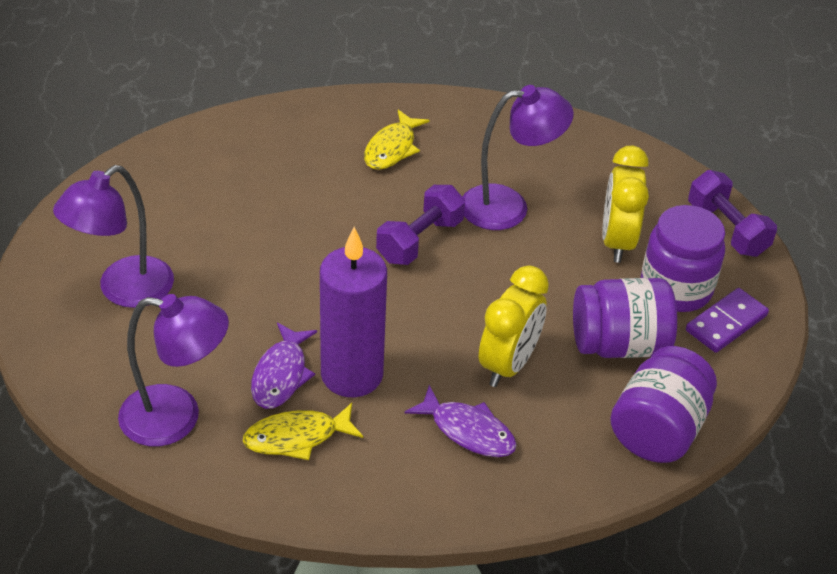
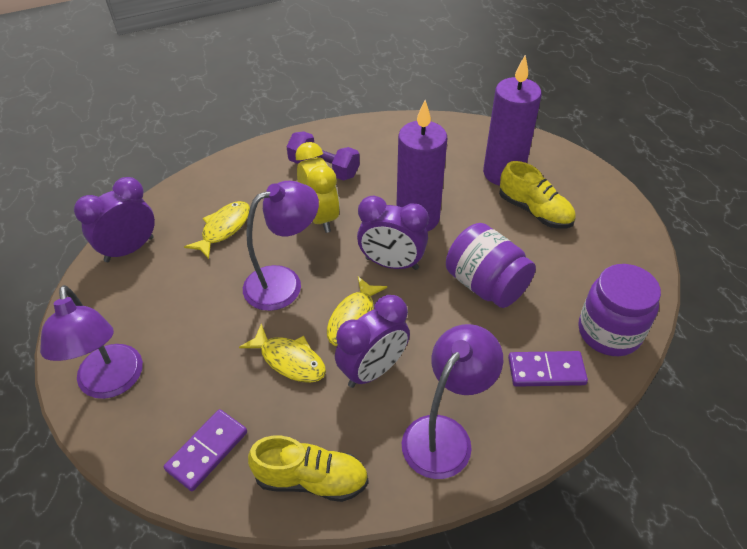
purple candle: 1 -> 2
purple clock: 0 -> 3
purple domino: 1 -> 2
purple dumbbell: 2 -> 1
purple fish: 2 -> 0
purple jar: 3 -> 2
yellow clock: 2 -> 1
yellow fish: 2 -> 3
yellow shoe: 0 -> 2

